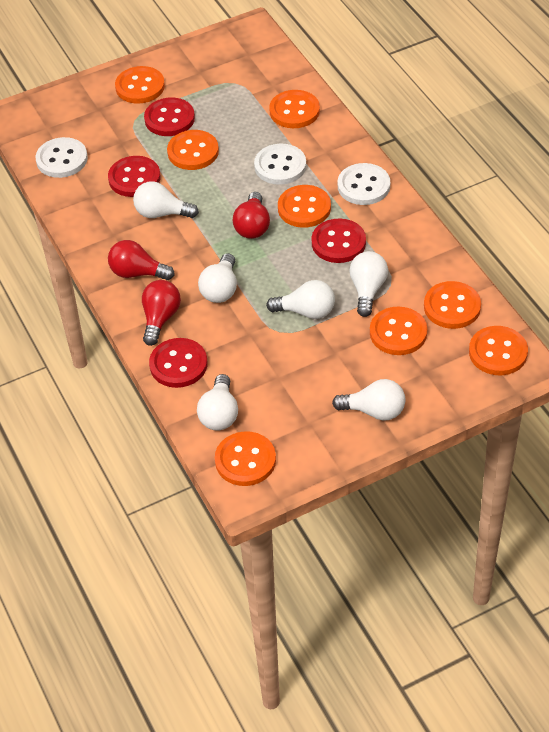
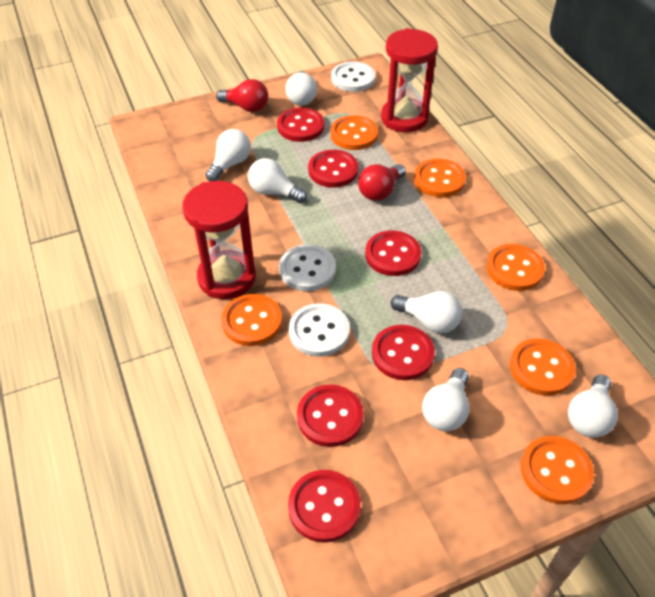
orange button: 8 -> 6
red button: 4 -> 6
red hourglass: 0 -> 2
red light bulb: 3 -> 2

